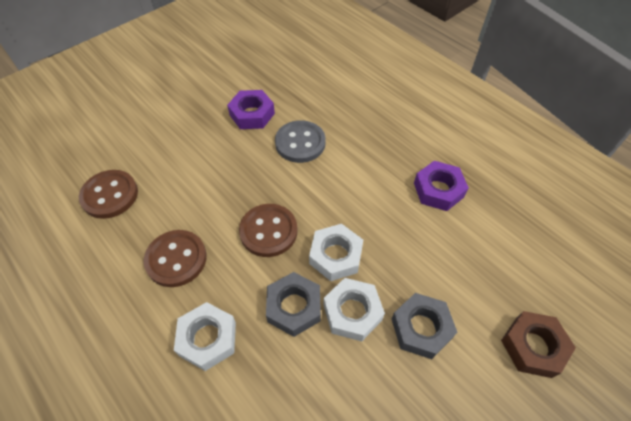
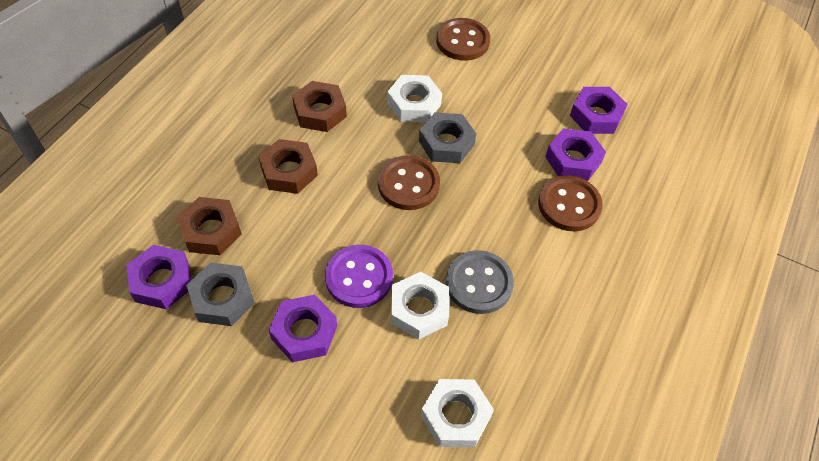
brown nut: 1 -> 3
purple button: 0 -> 1
purple nut: 2 -> 4

